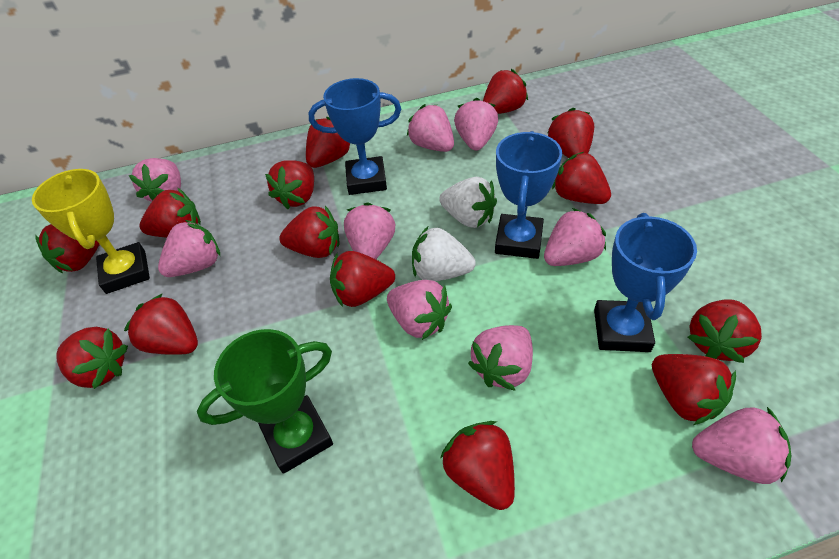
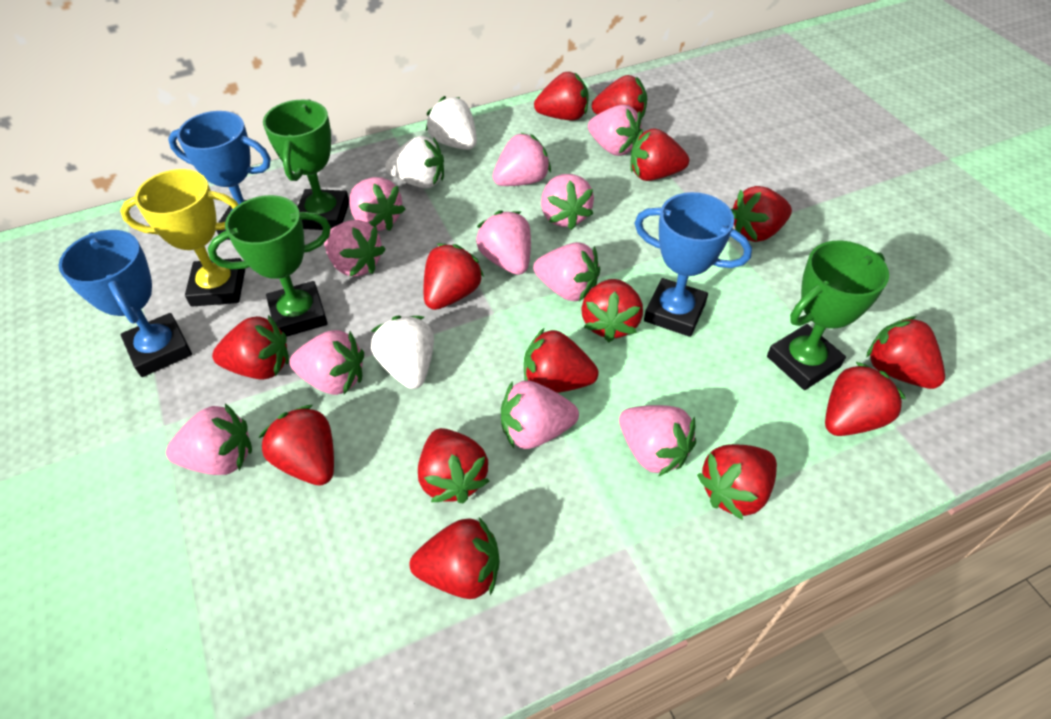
green trophy: 1 -> 3
pink strawberry: 9 -> 11
white strawberry: 2 -> 3

